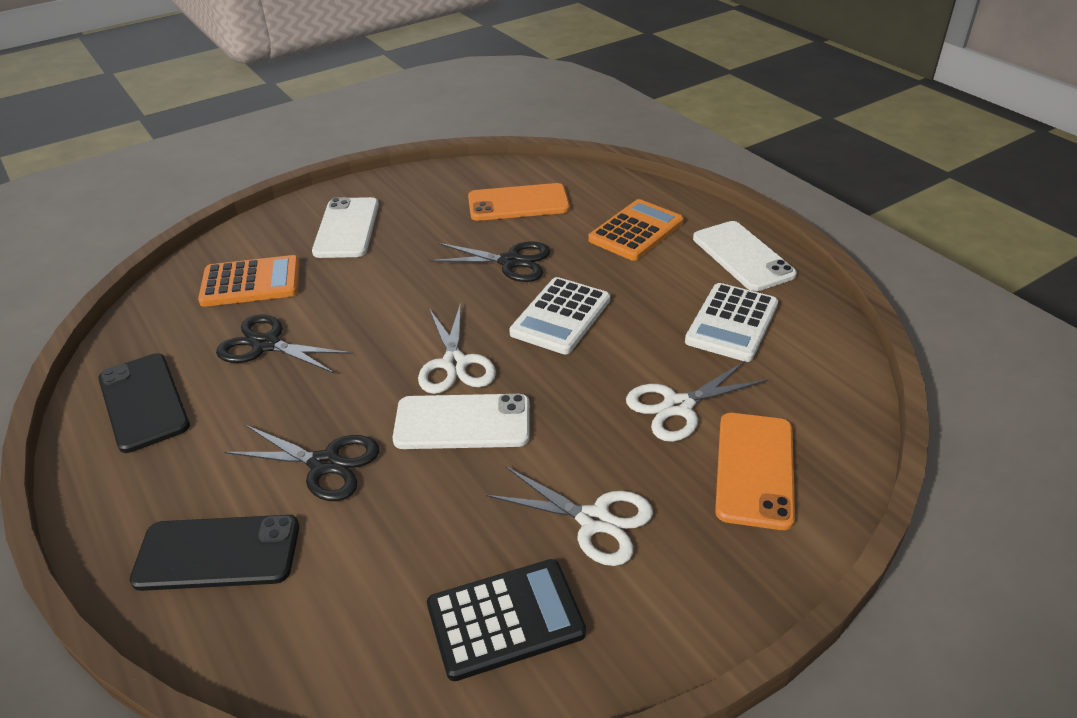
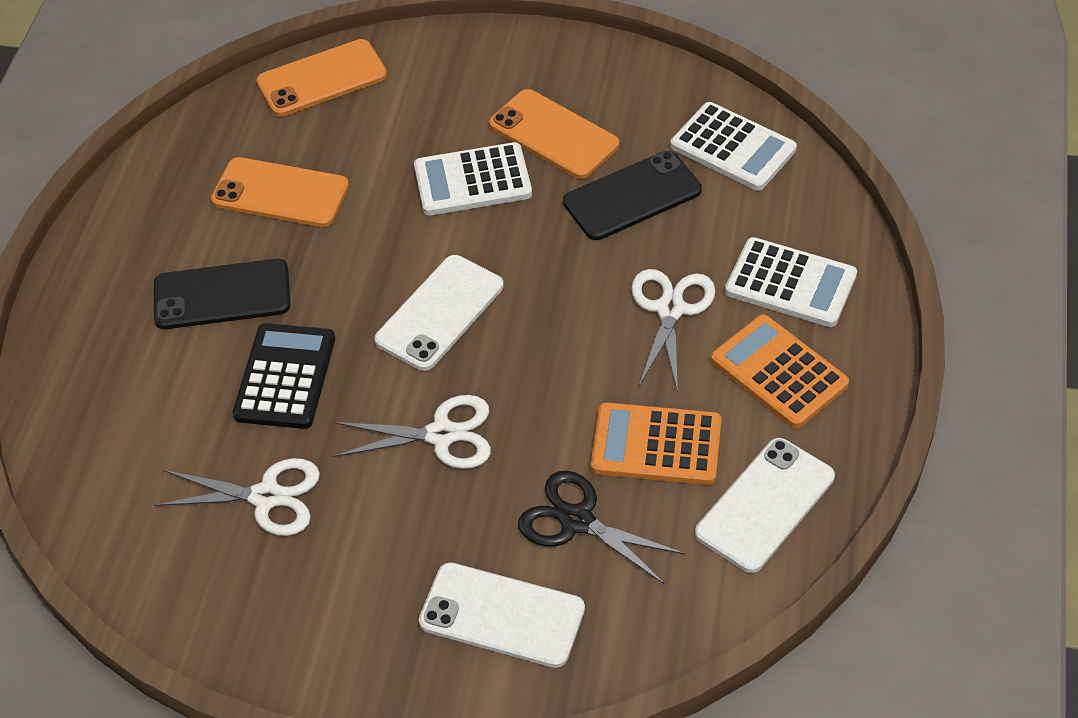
black scissors: 3 -> 1
orange phone: 2 -> 3
white calculator: 2 -> 3

